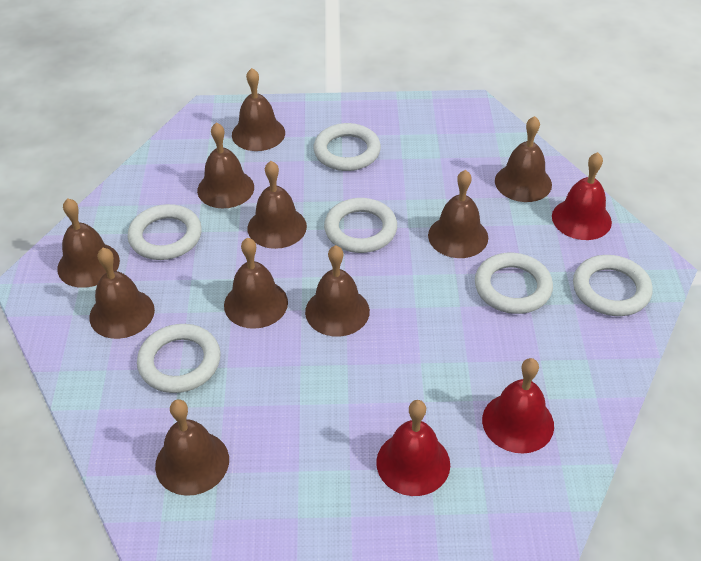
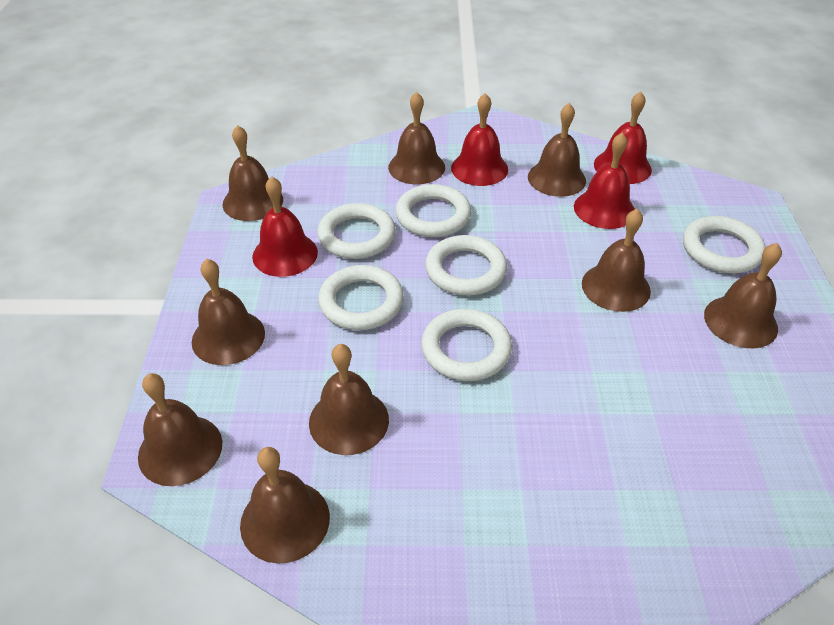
brown bell: 10 -> 9
red bell: 3 -> 4

